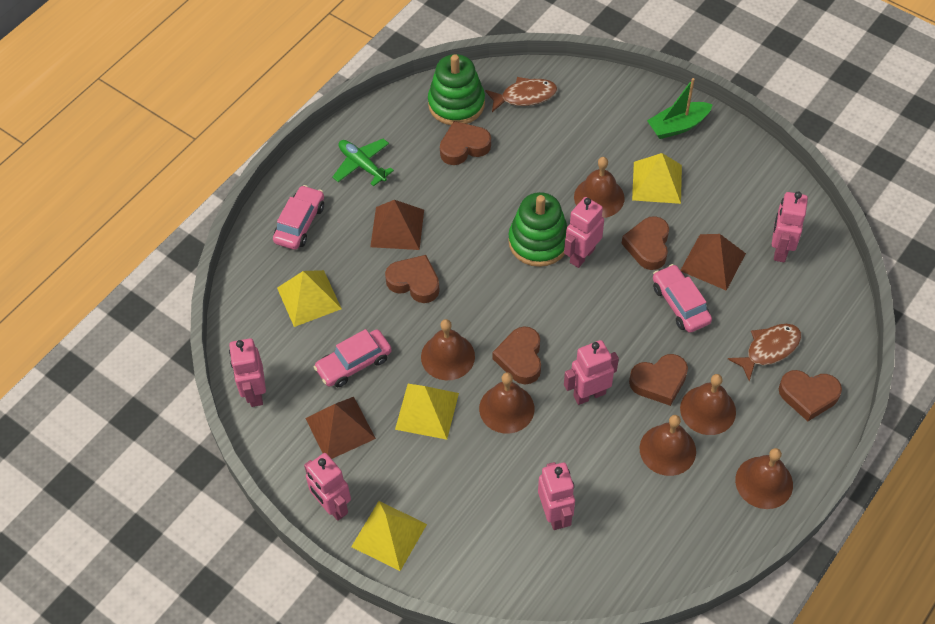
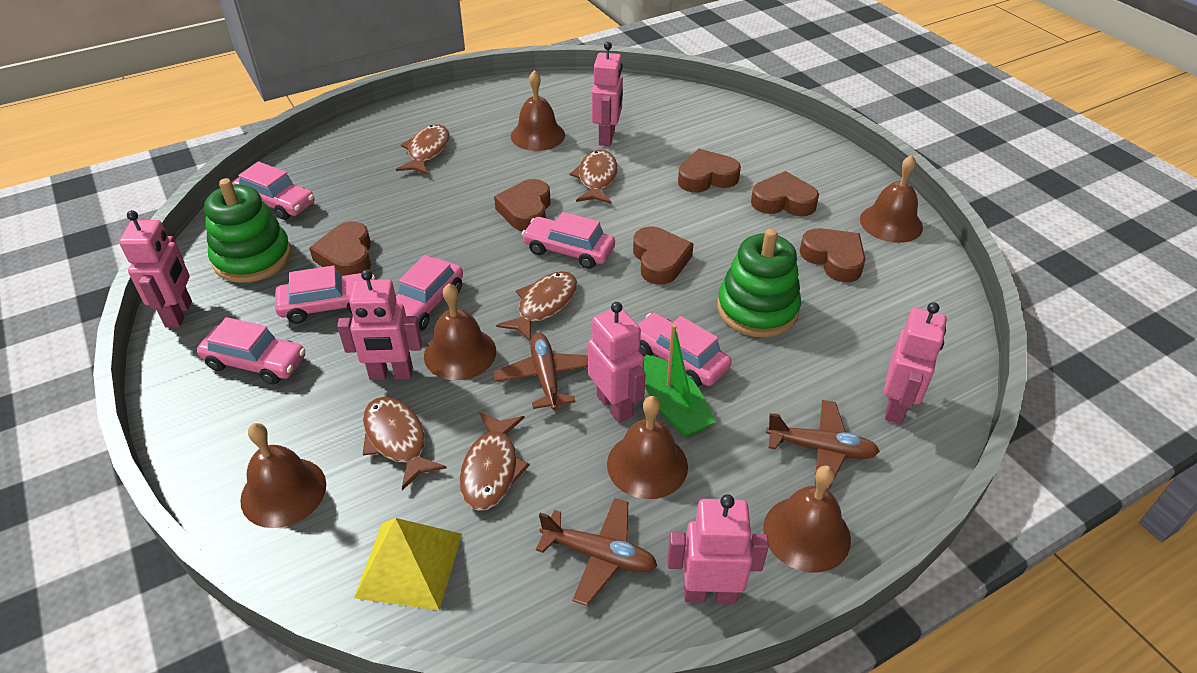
brown fish: 2 -> 5
brown plane: 0 -> 3
brown pyramid: 3 -> 0
green plane: 1 -> 0
pink car: 3 -> 6
yellow pyramid: 4 -> 1

